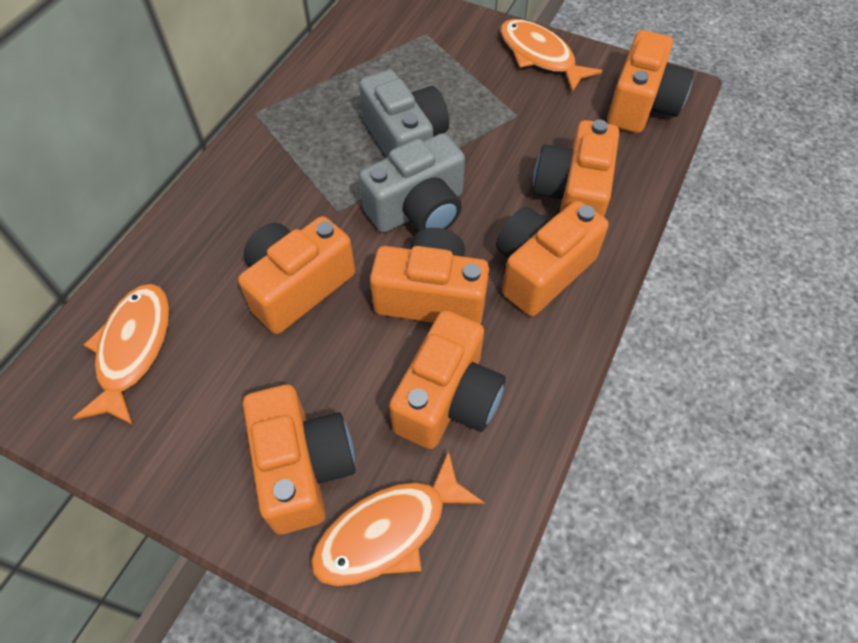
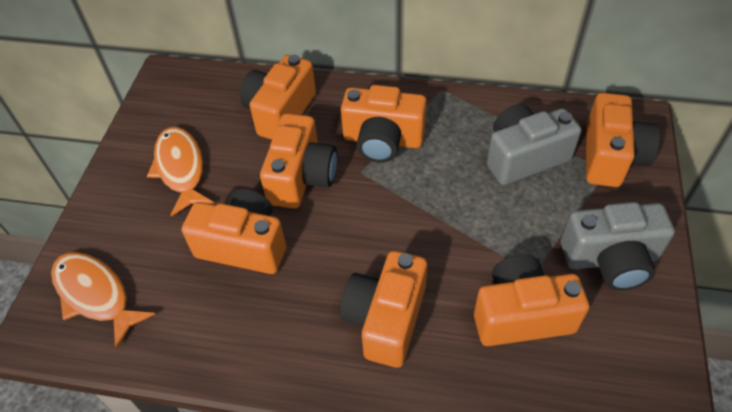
orange fish: 3 -> 2

